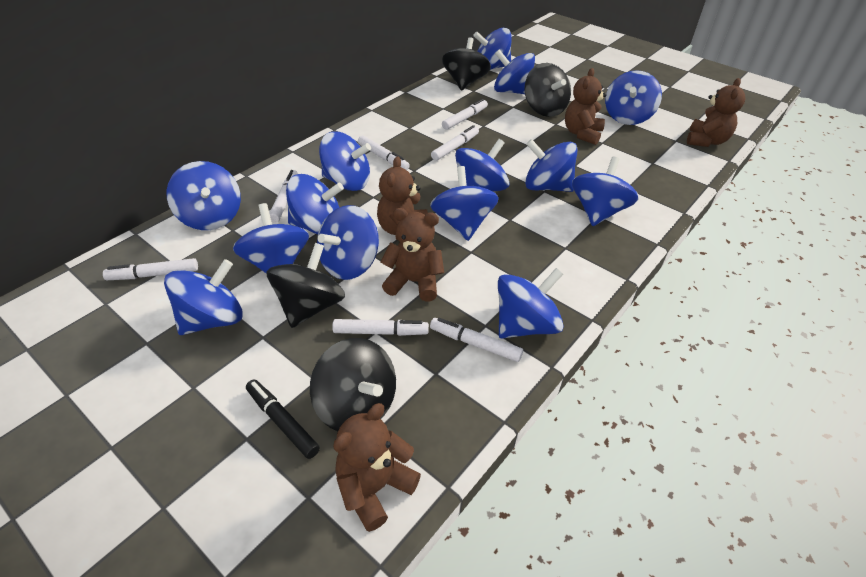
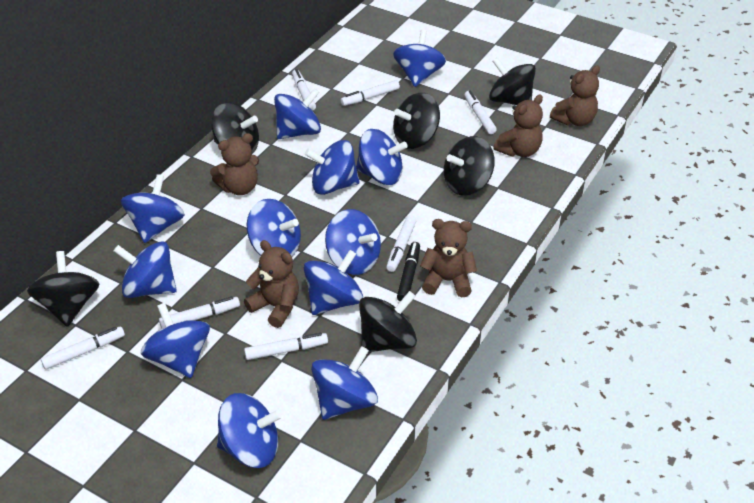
black spinning top: 4 -> 6
blue spinning top: 14 -> 12

